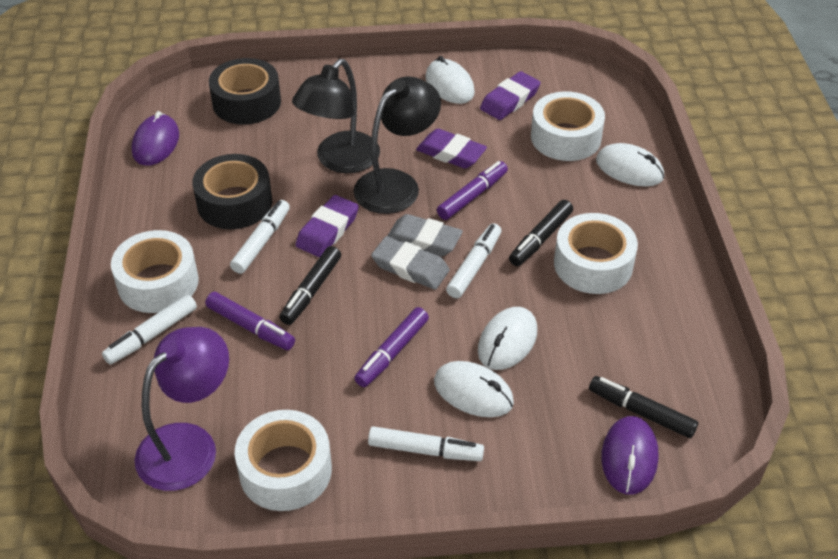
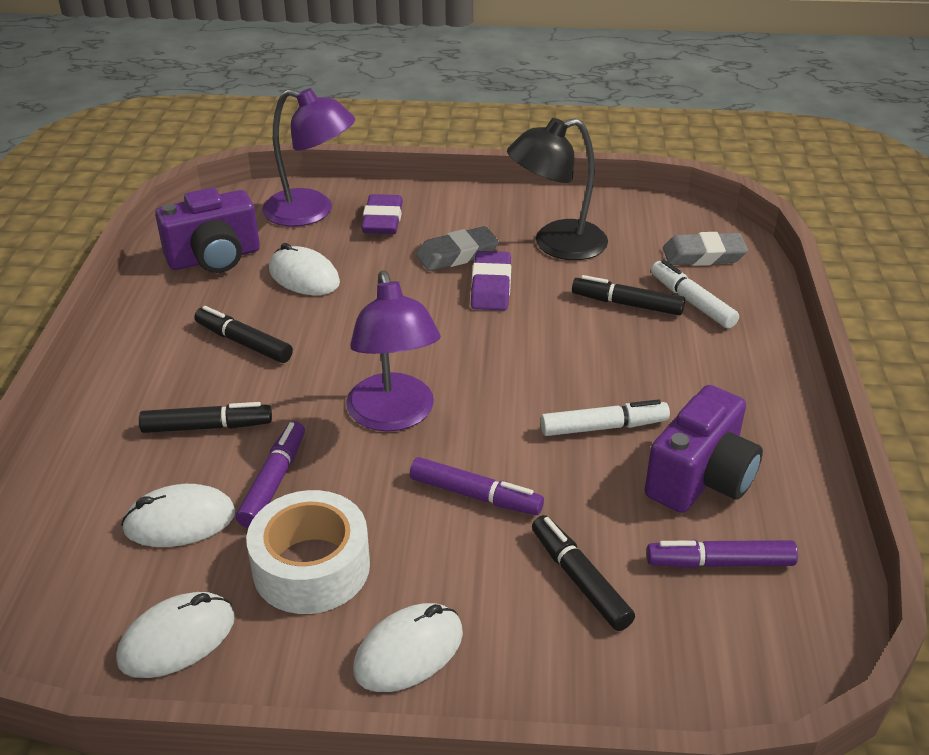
black lamp: 2 -> 1
black marker: 3 -> 4
black tape: 2 -> 0
purple camera: 0 -> 2
purple eraser: 3 -> 2
purple lamp: 1 -> 2
purple mouse: 2 -> 0
white marker: 4 -> 2
white tape: 4 -> 1

